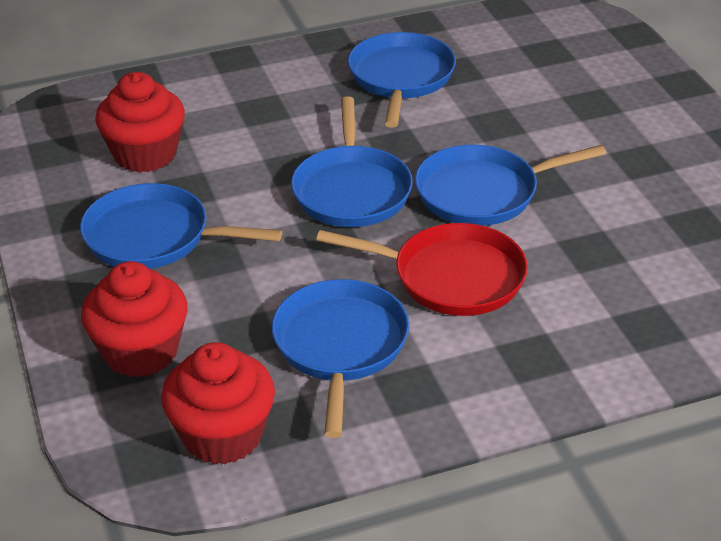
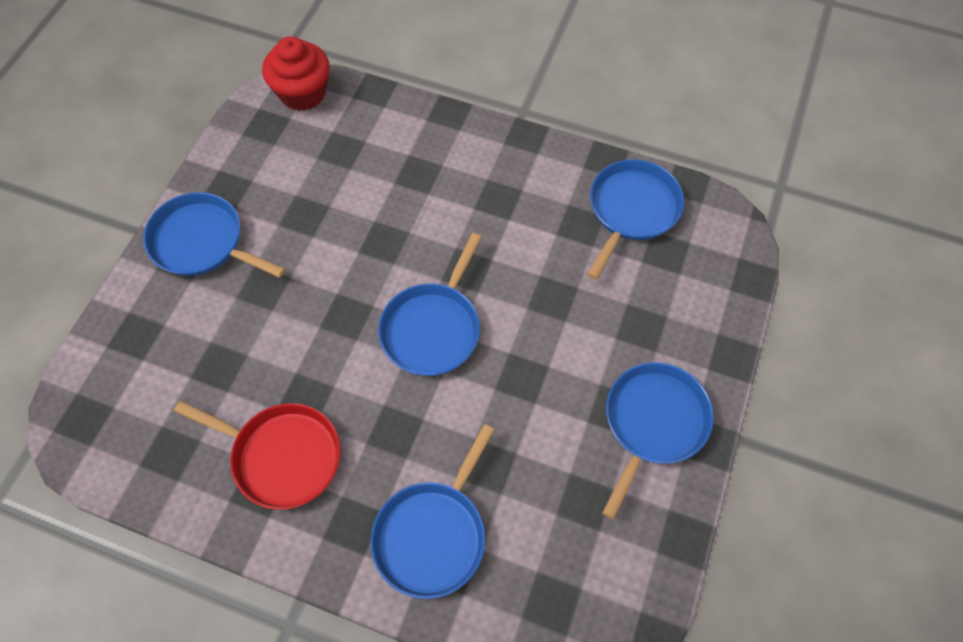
red cupcake: 3 -> 1

